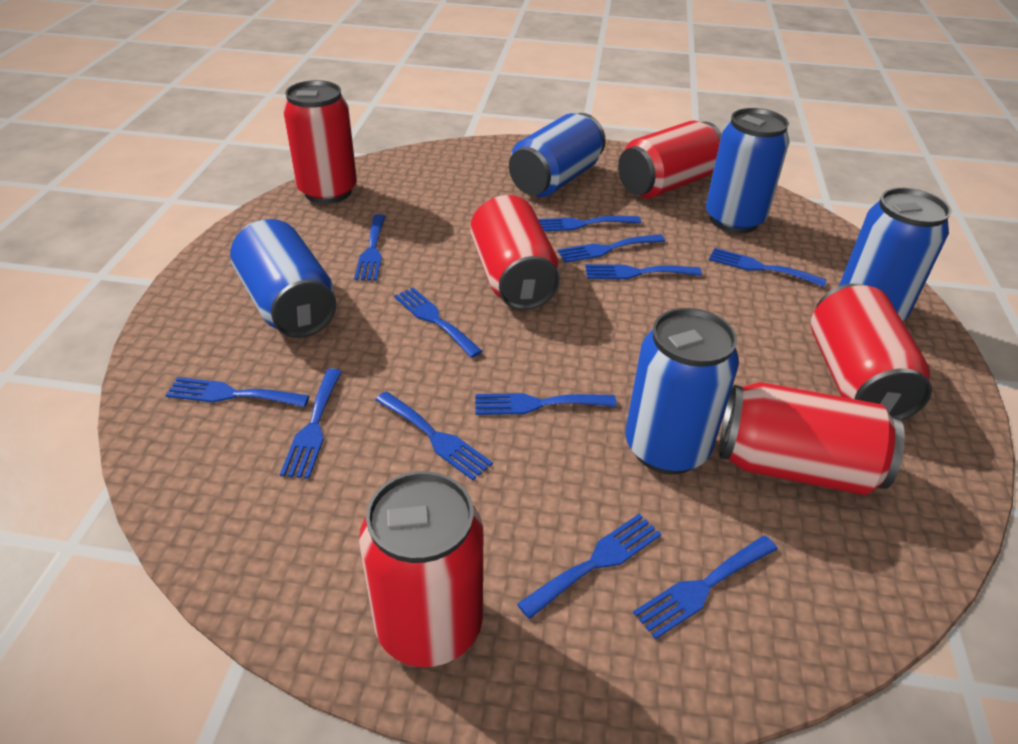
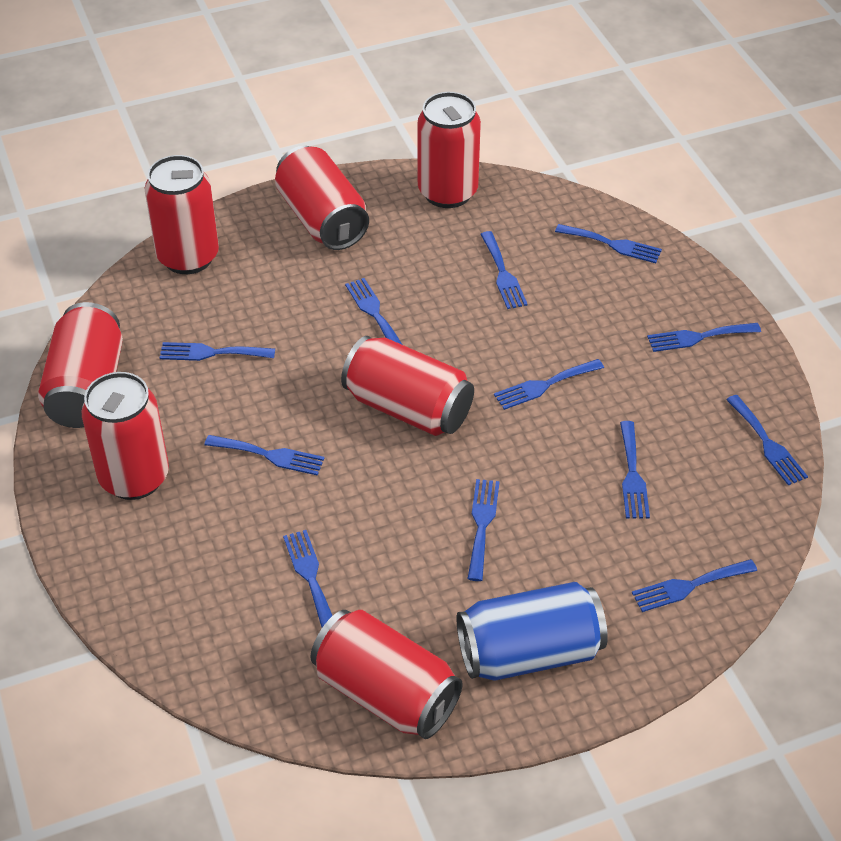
blue can: 5 -> 1
red can: 6 -> 7

